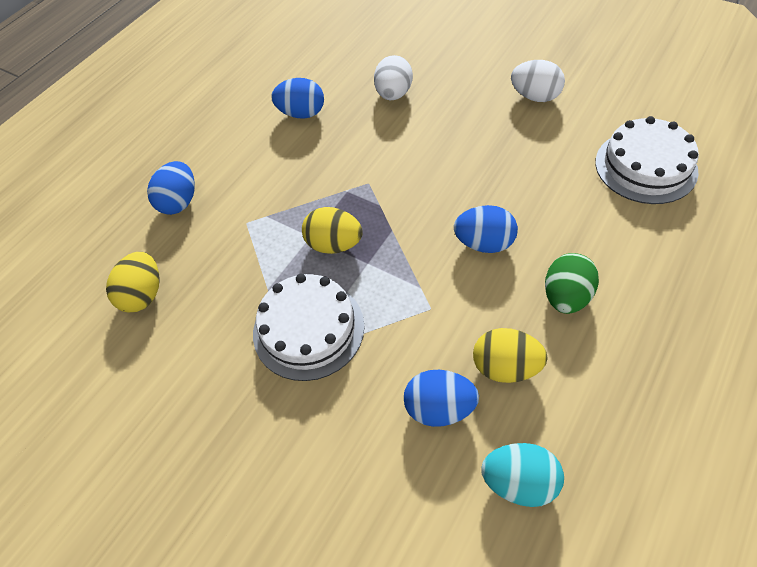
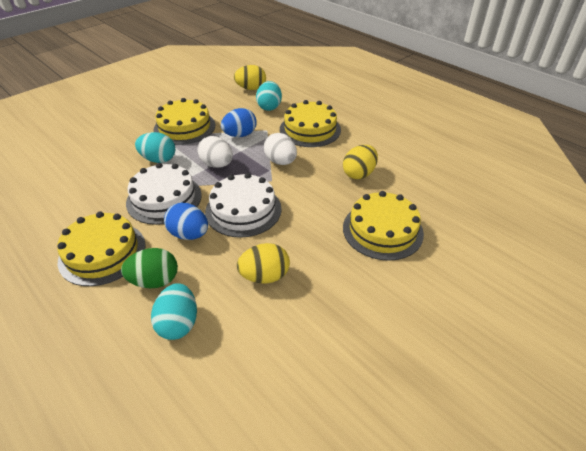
blue egg: 4 -> 2
turquoise egg: 1 -> 3
yellow cake: 0 -> 4

